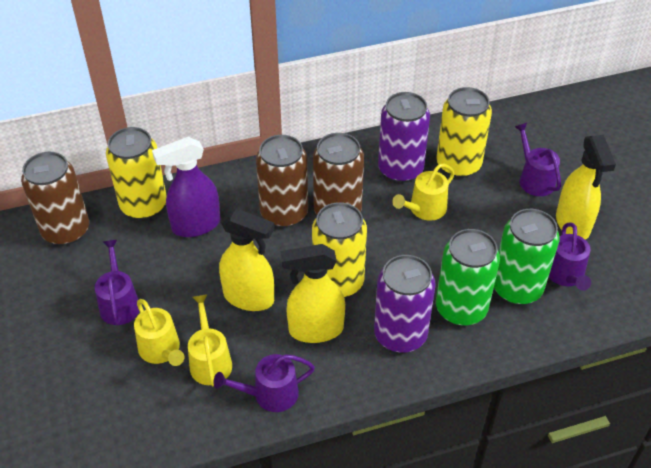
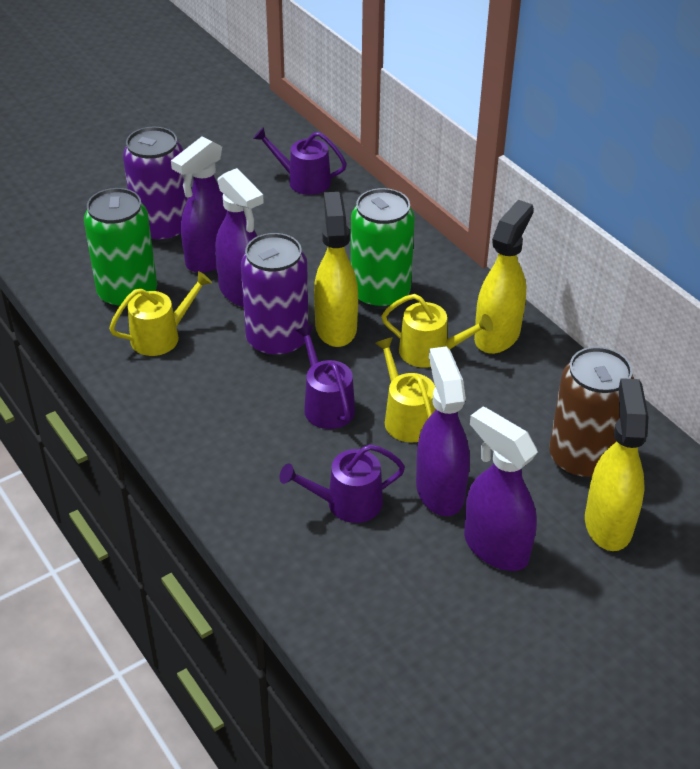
brown can: 3 -> 1
purple spray bottle: 1 -> 4
purple watering can: 4 -> 3
yellow can: 3 -> 0

